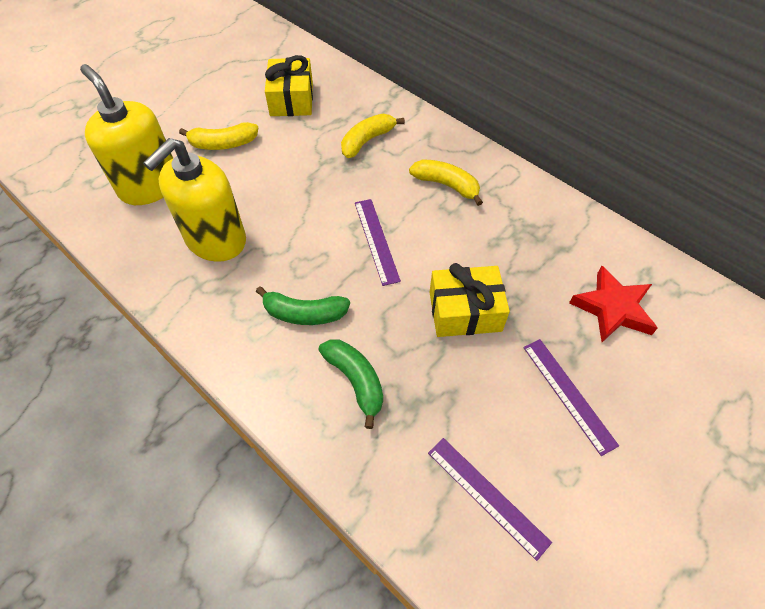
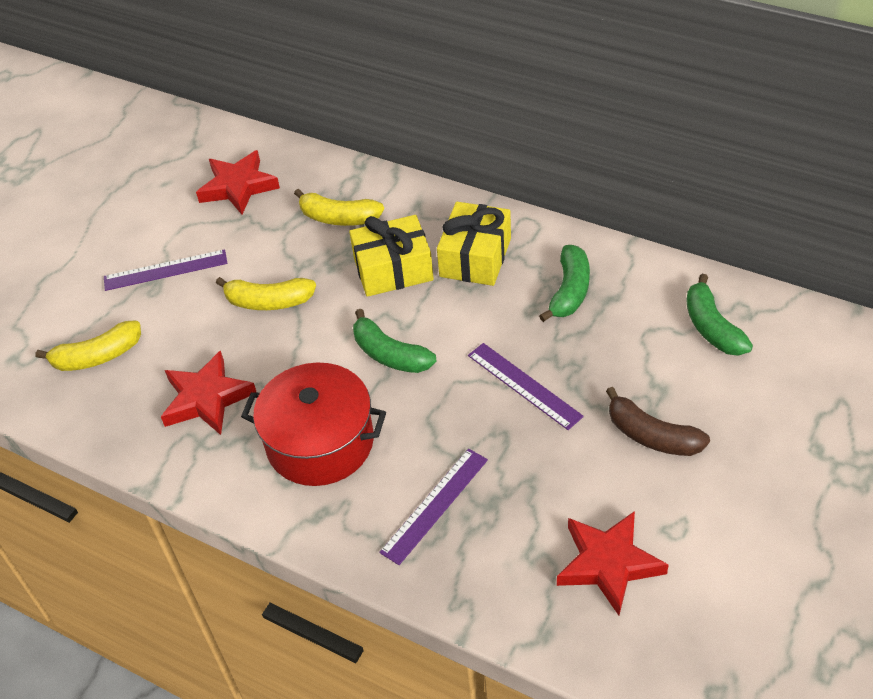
brown banana: 0 -> 1
green banana: 2 -> 3
red pot: 0 -> 1
red star: 1 -> 3
yellow soap dispenser: 2 -> 0

